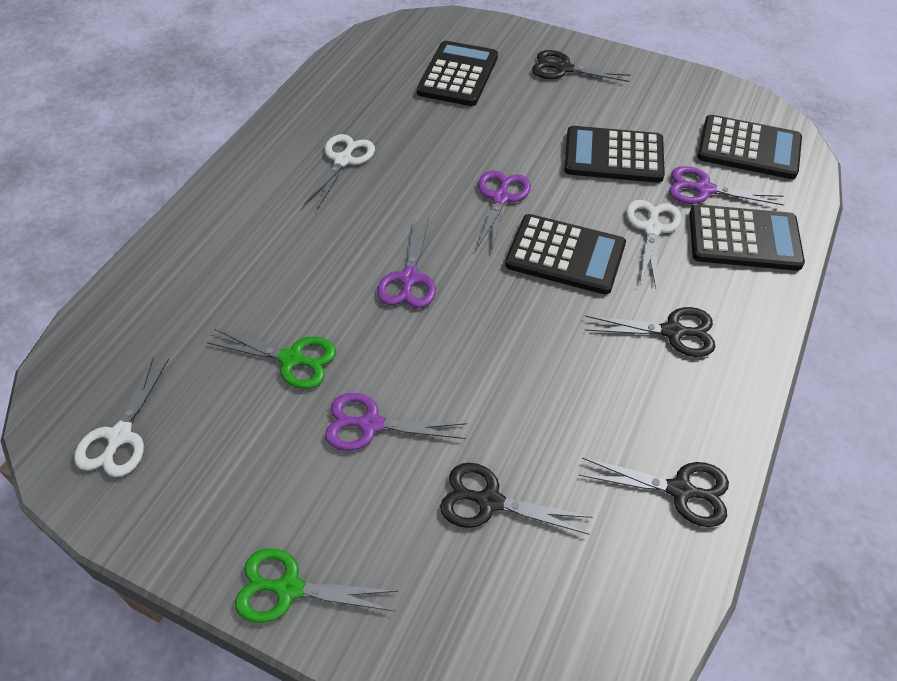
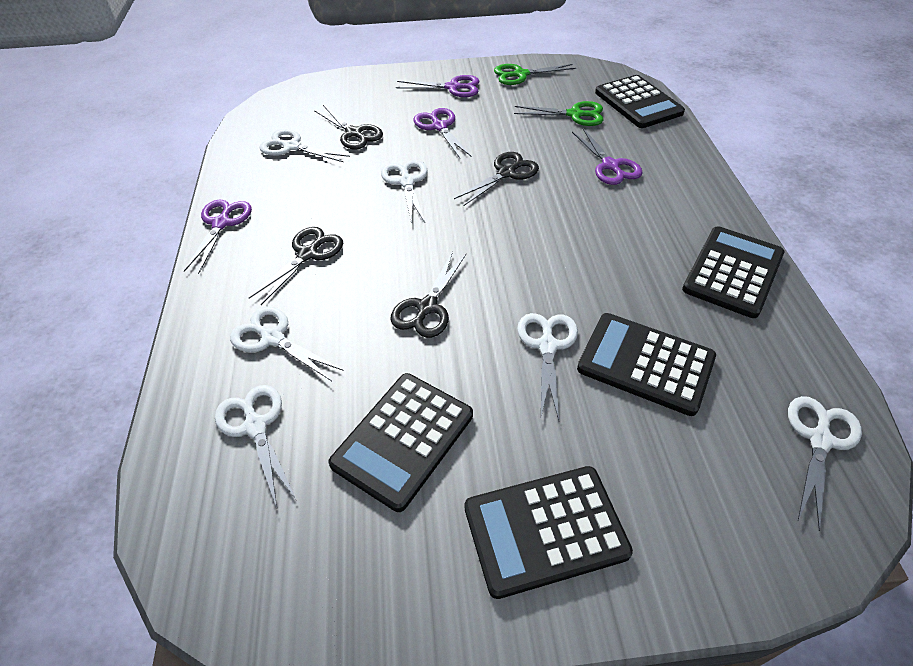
white scissors: 3 -> 6

